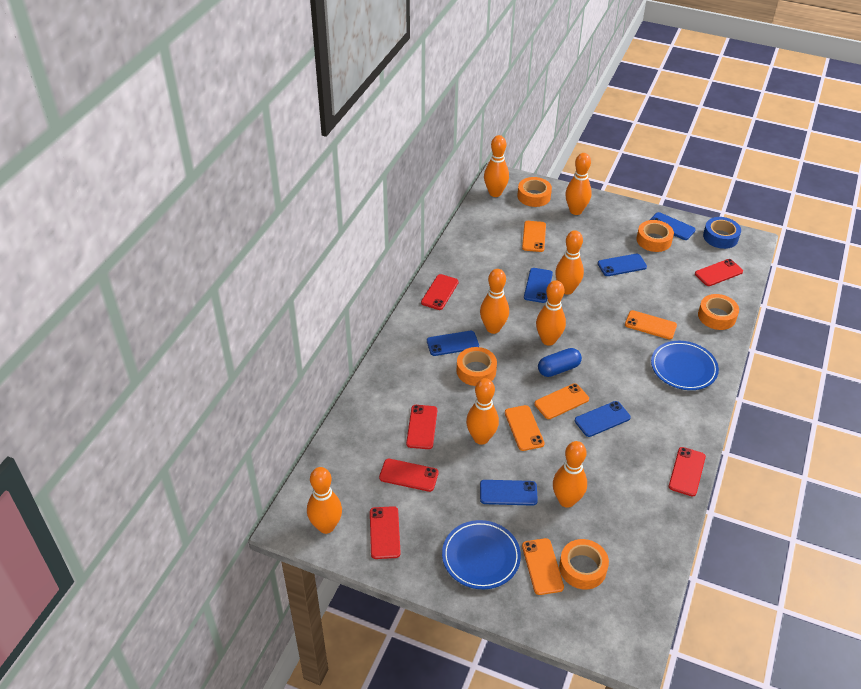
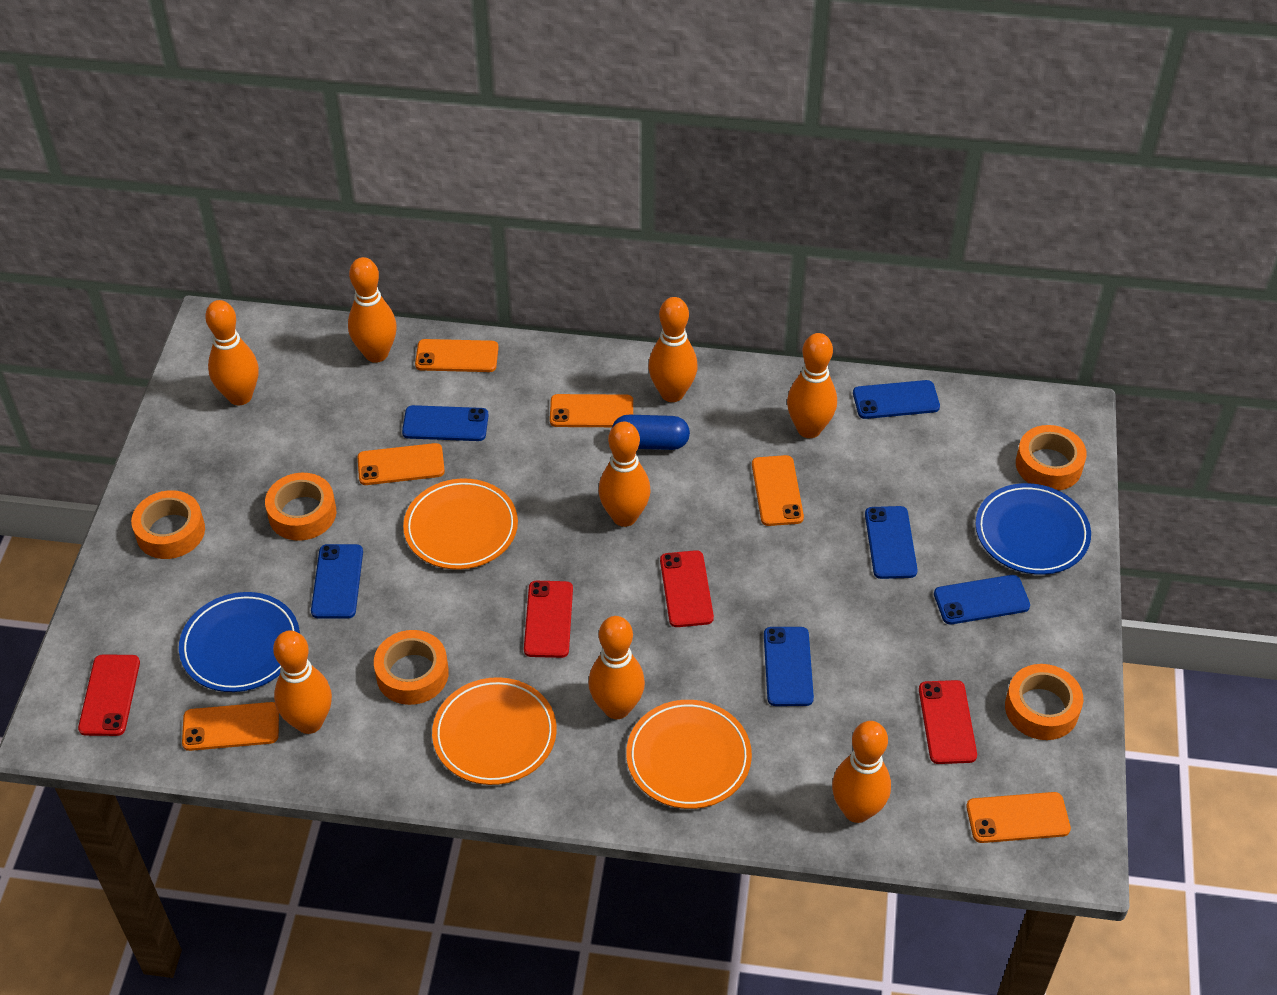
blue tape: 1 -> 0
orange phone: 5 -> 6
orange plate: 0 -> 3
red phone: 6 -> 4

